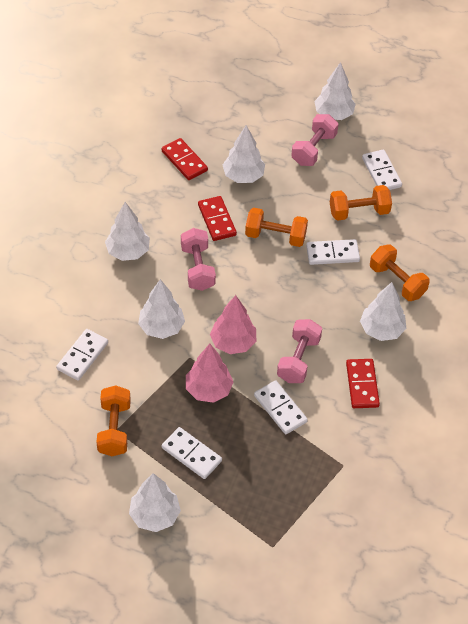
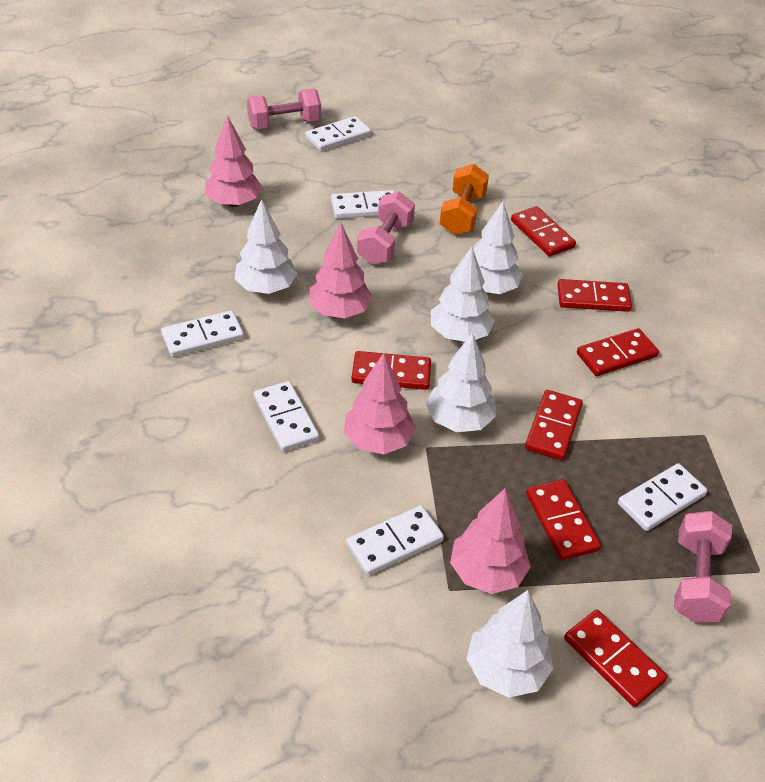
orange dumbbell: 4 -> 1
pink tree: 2 -> 4
red domino: 3 -> 7
white domino: 5 -> 6
white tree: 6 -> 5

